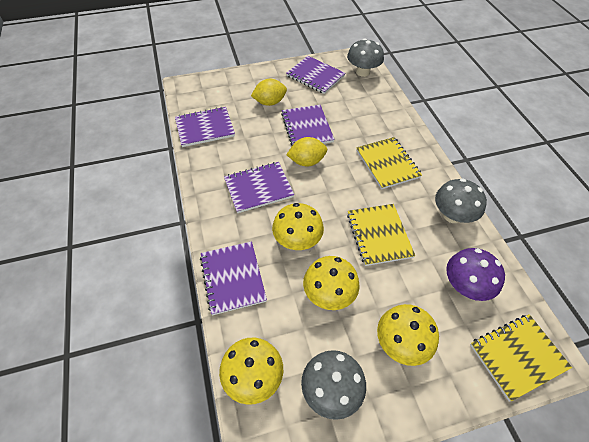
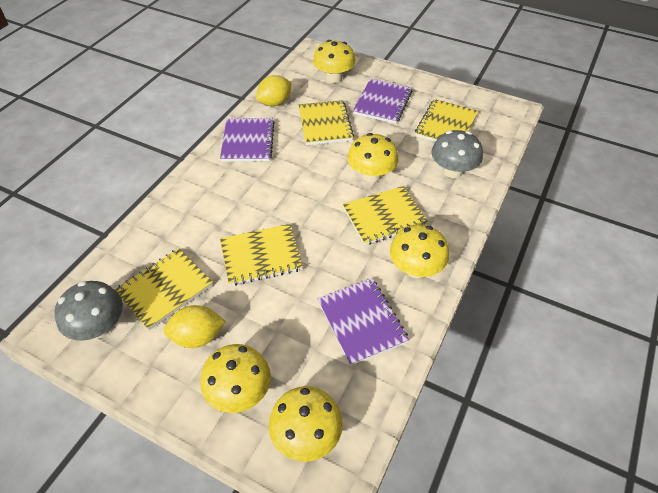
grey mushroom: 3 -> 2
purple mushroom: 1 -> 0
purple notebook: 5 -> 3
yellow mushroom: 4 -> 5
yellow notebook: 3 -> 5

